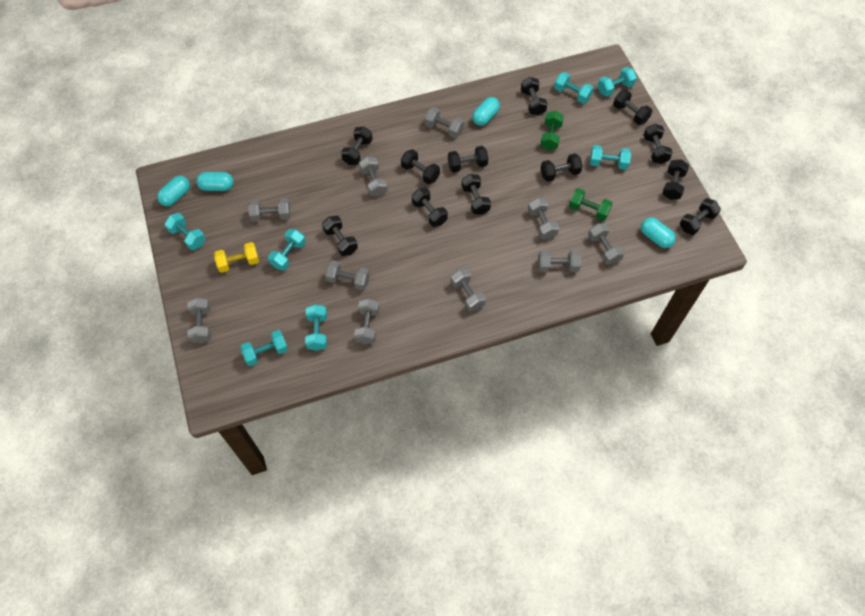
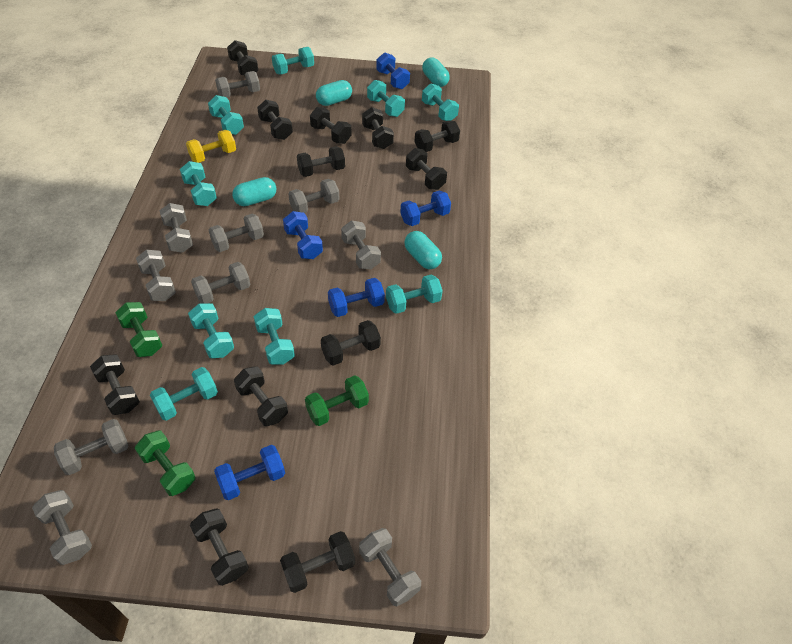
blue dumbbell: 0 -> 5
green dumbbell: 2 -> 3
turquoise dumbbell: 7 -> 9

